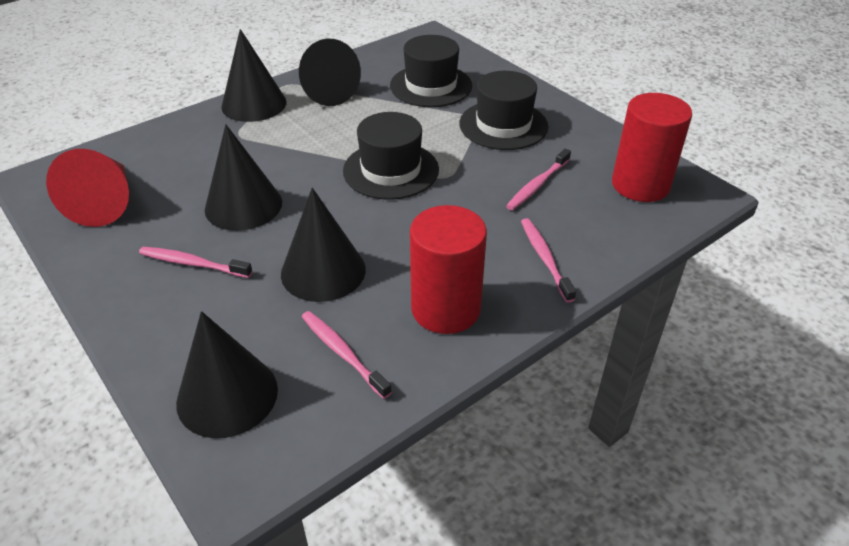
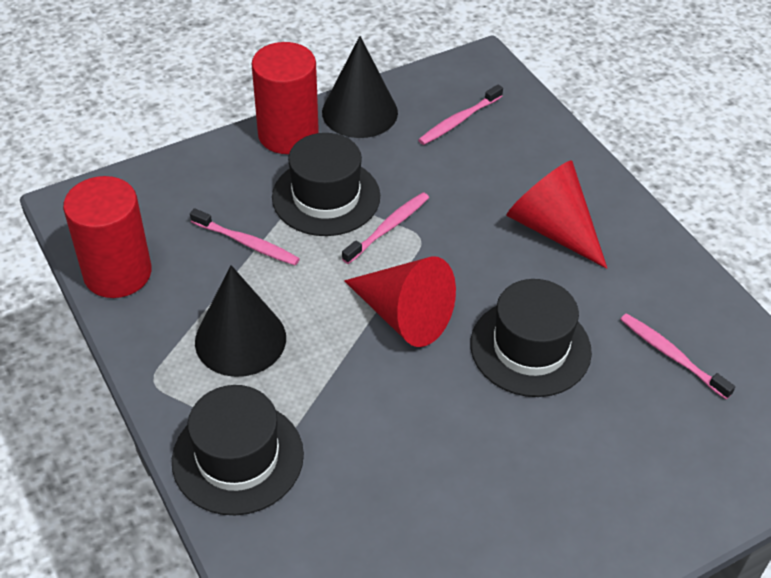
black cone: 5 -> 2
red cone: 1 -> 2

